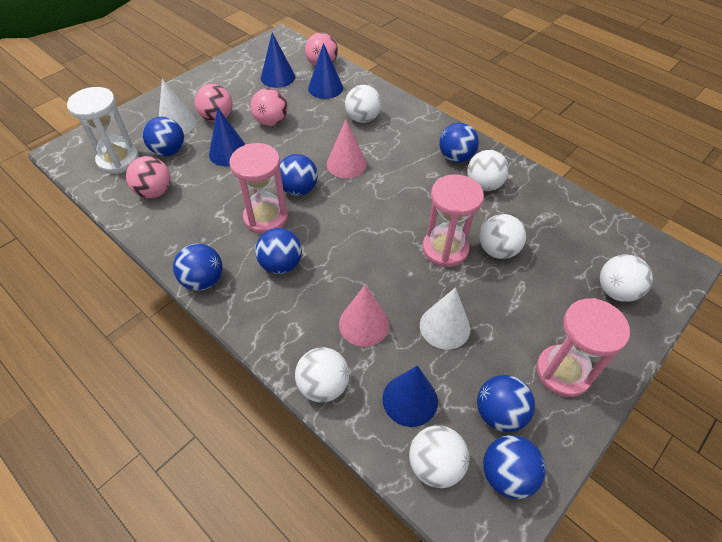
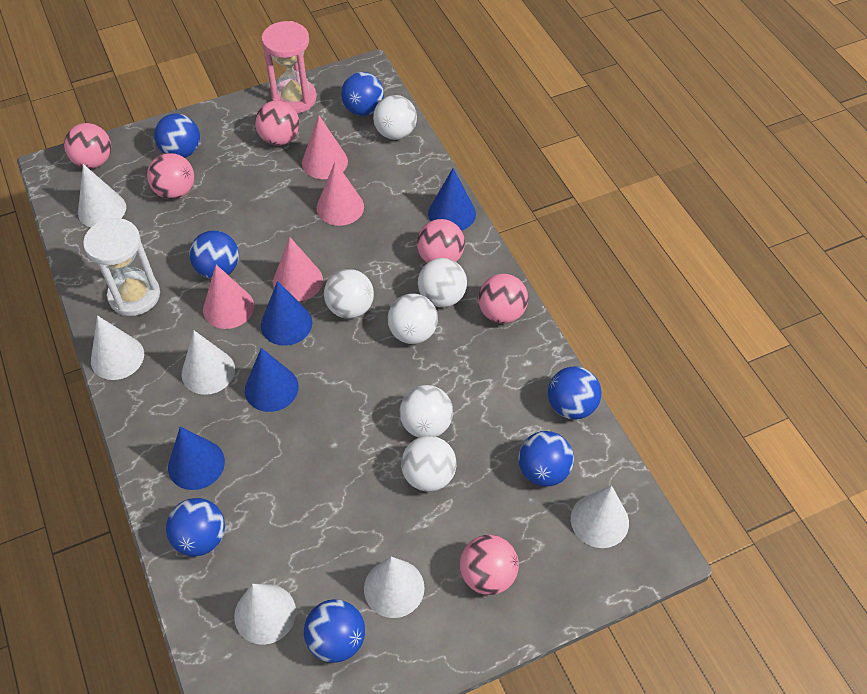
pink ball: 4 -> 6
pink cone: 2 -> 4
pink hourglass: 3 -> 1
white cone: 2 -> 6

